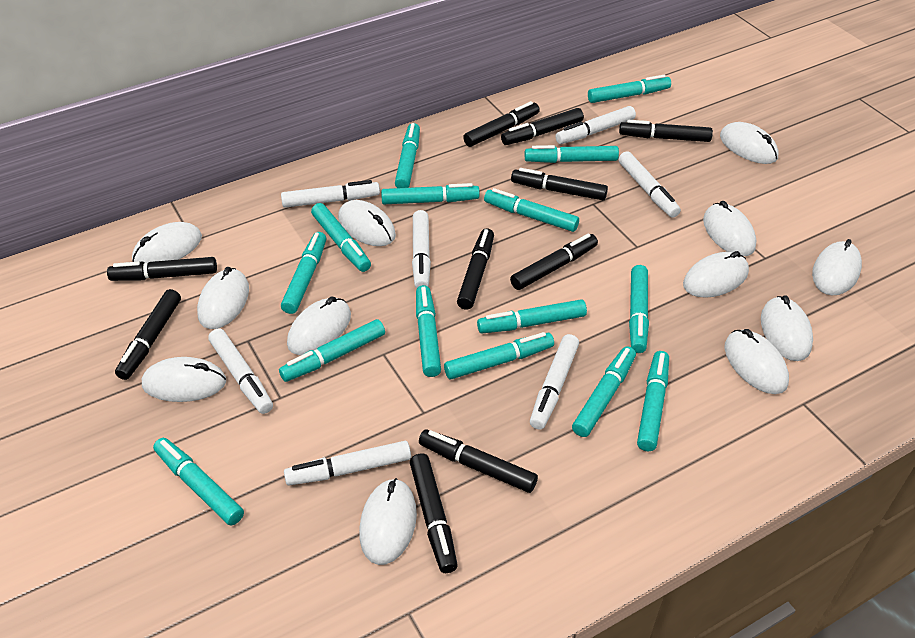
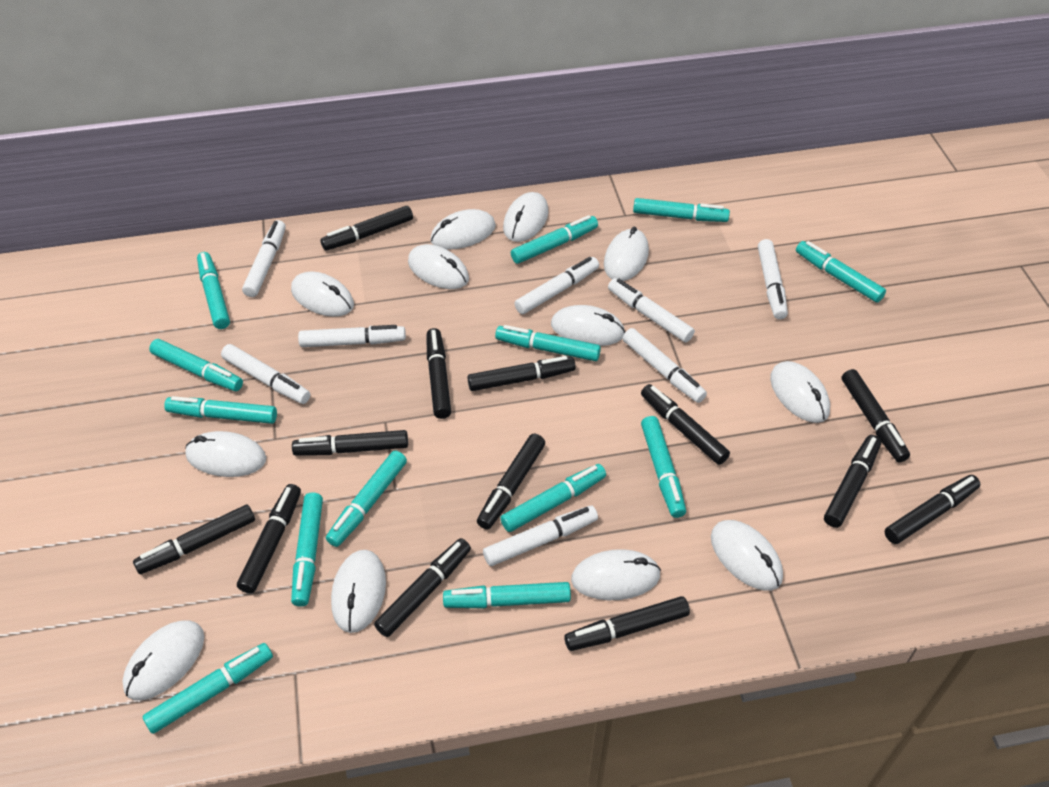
black marker: 10 -> 13
turquoise marker: 15 -> 13
white marker: 7 -> 8

